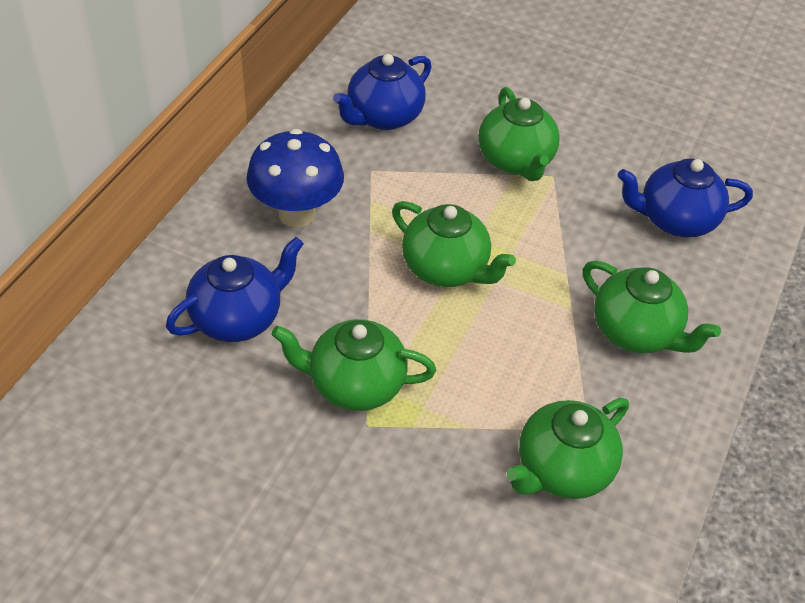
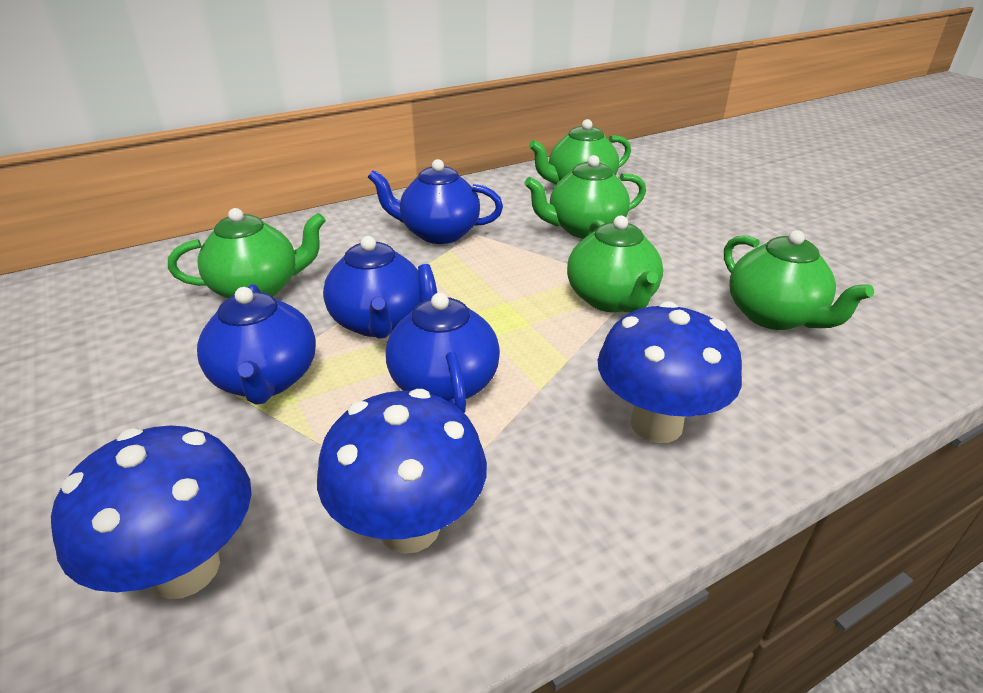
blue mushroom: 1 -> 3
blue teapot: 3 -> 4

